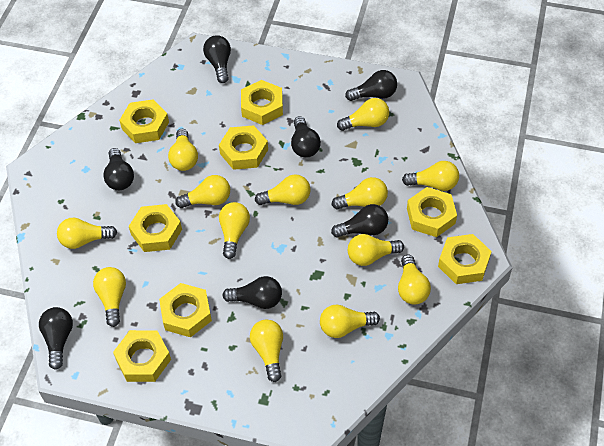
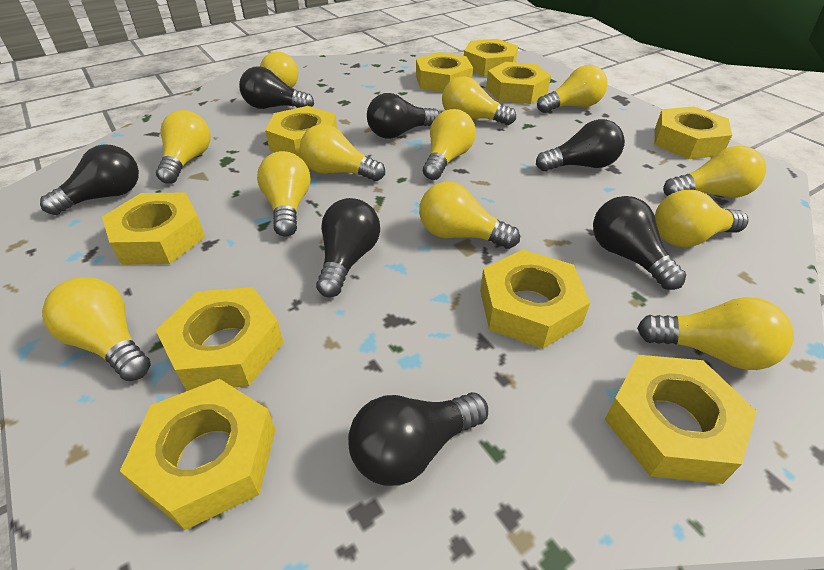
yellow light bulb: 13 -> 12
yellow nut: 8 -> 10

